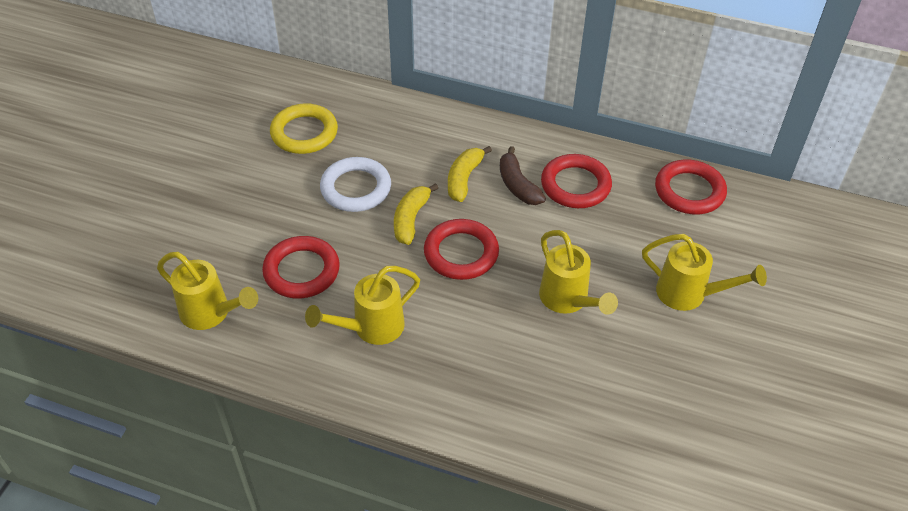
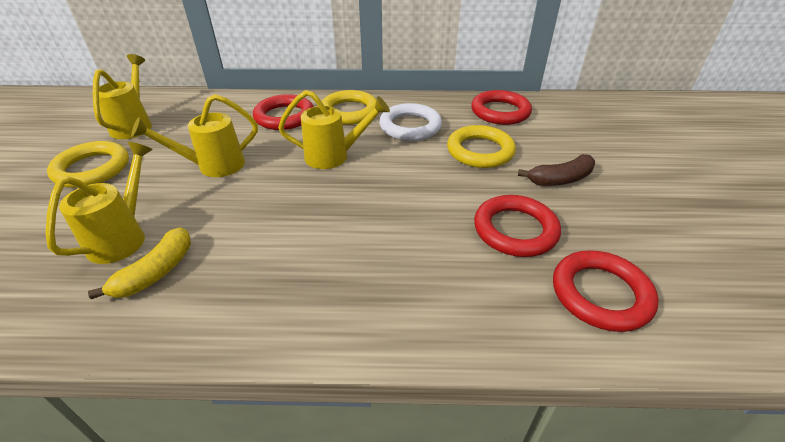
yellow banana: 2 -> 1
yellow ring: 1 -> 3

